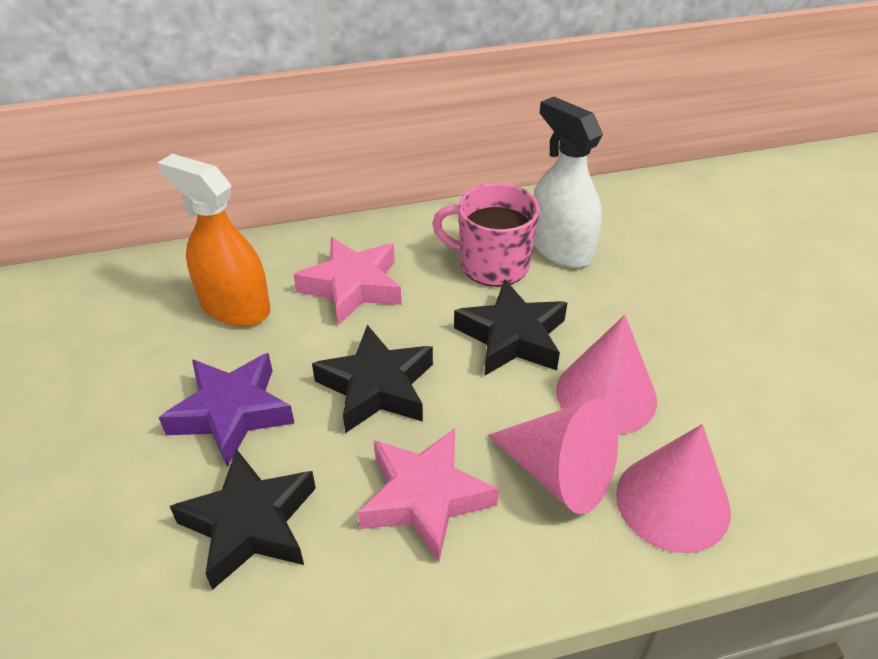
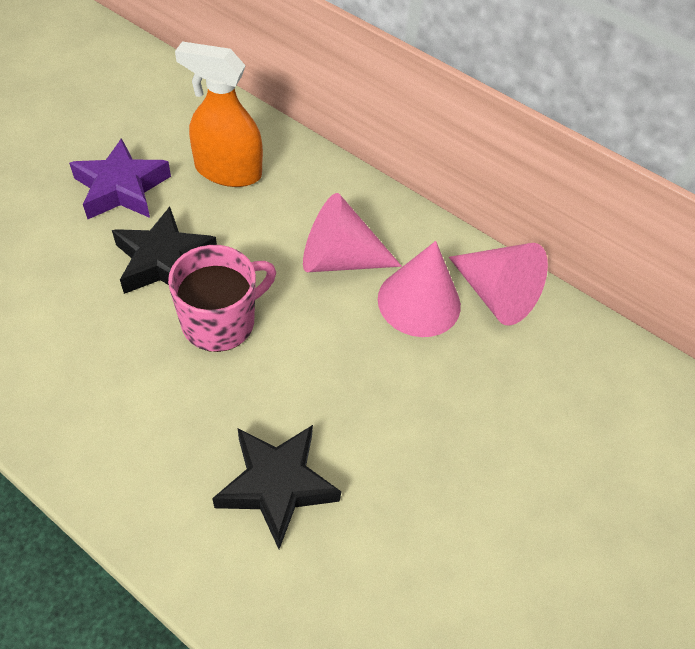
black star: 3 -> 2
pink star: 2 -> 0
white spray bottle: 1 -> 0

